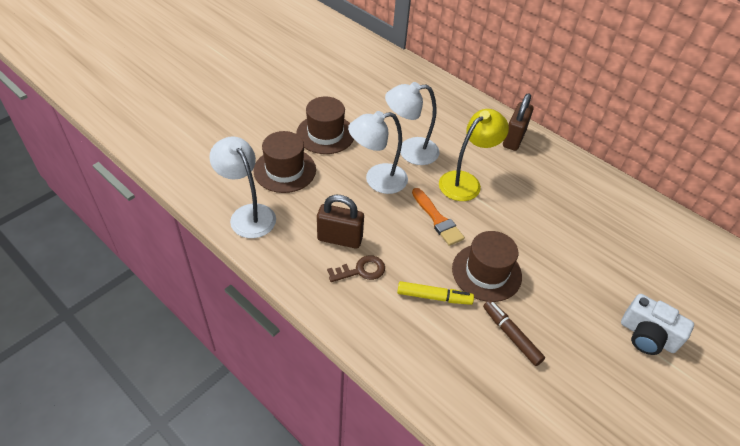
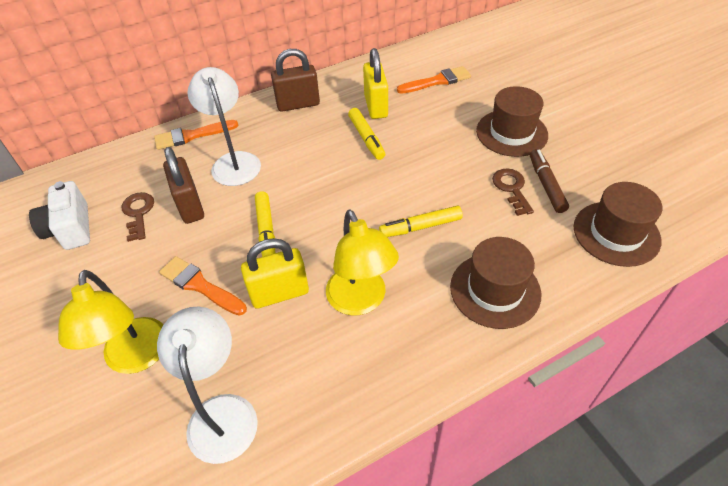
brown key: 1 -> 2
orange brush: 1 -> 3
white lamp: 3 -> 2
yellow lamp: 1 -> 2
yellow marker: 1 -> 3
yellow padlock: 0 -> 2

